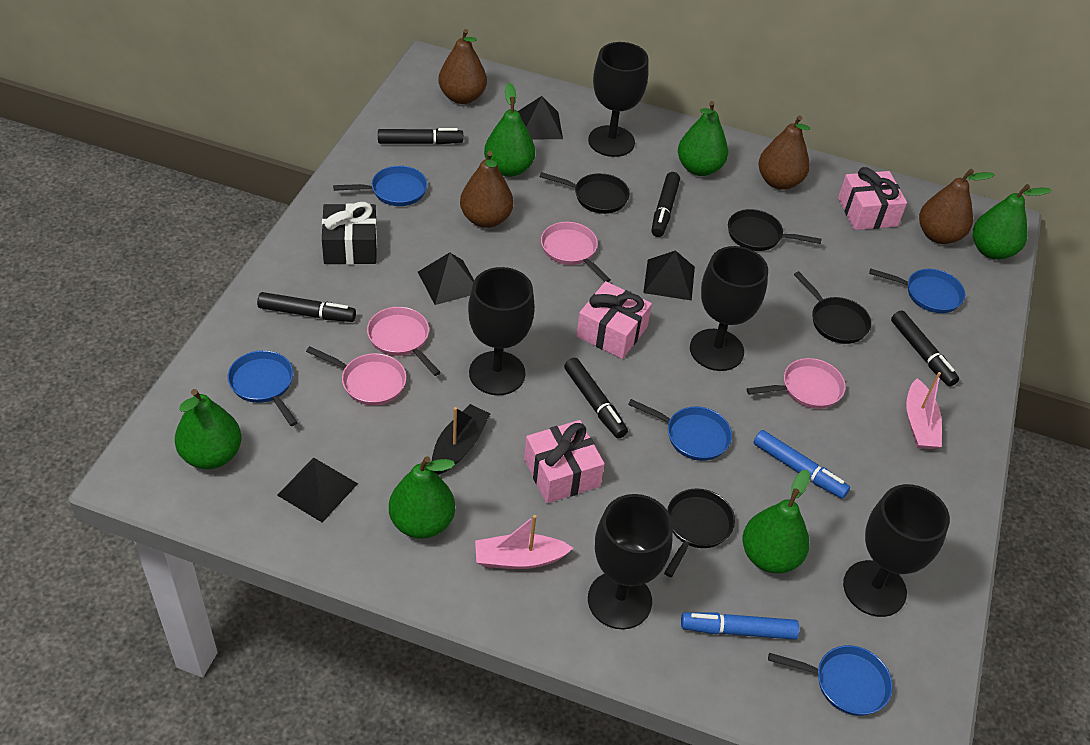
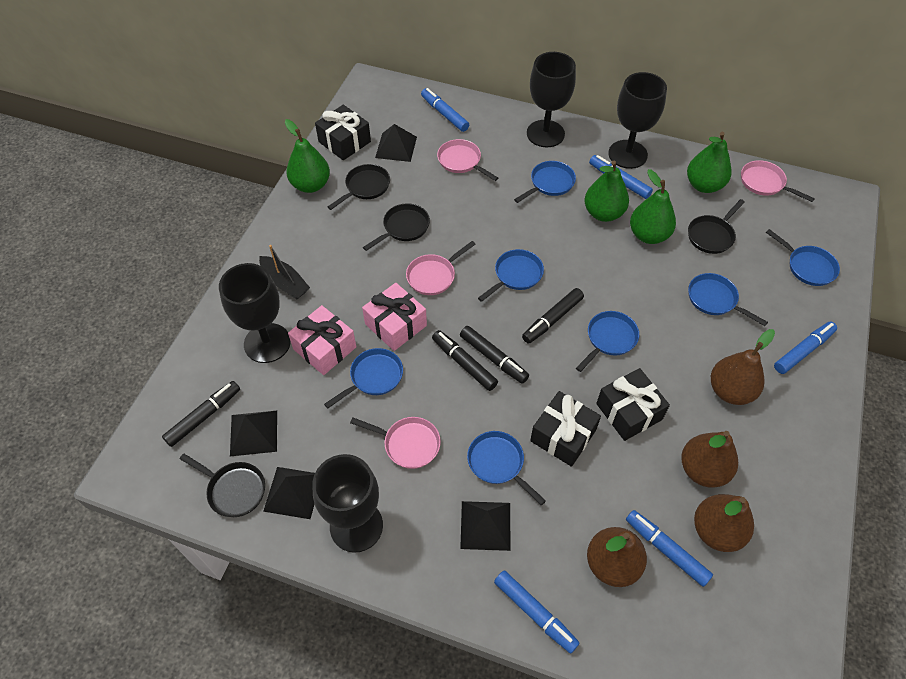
black gift: 1 -> 3
black goblet: 5 -> 4
black marker: 5 -> 4
blue marker: 2 -> 5
blue pan: 5 -> 7
green pear: 6 -> 4
pink boat: 2 -> 0
pink gift: 3 -> 2

